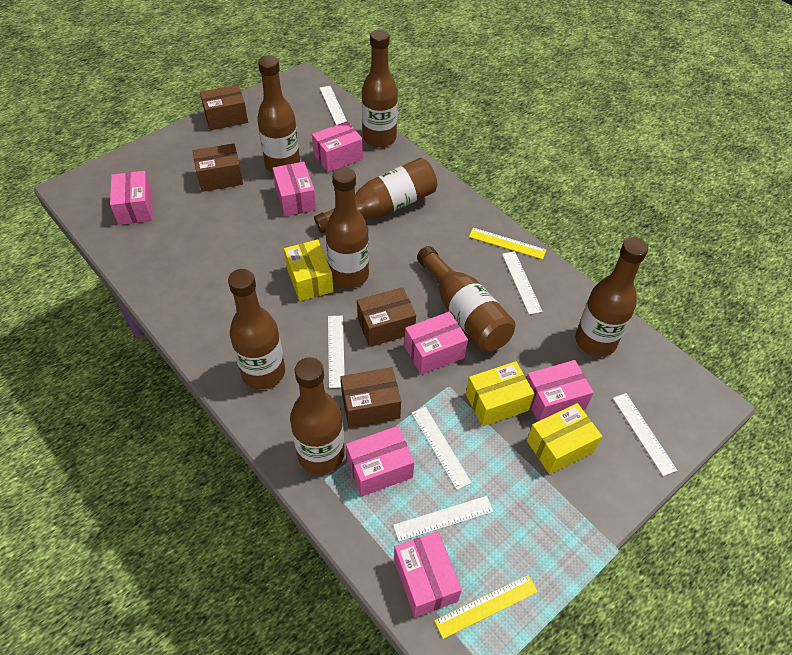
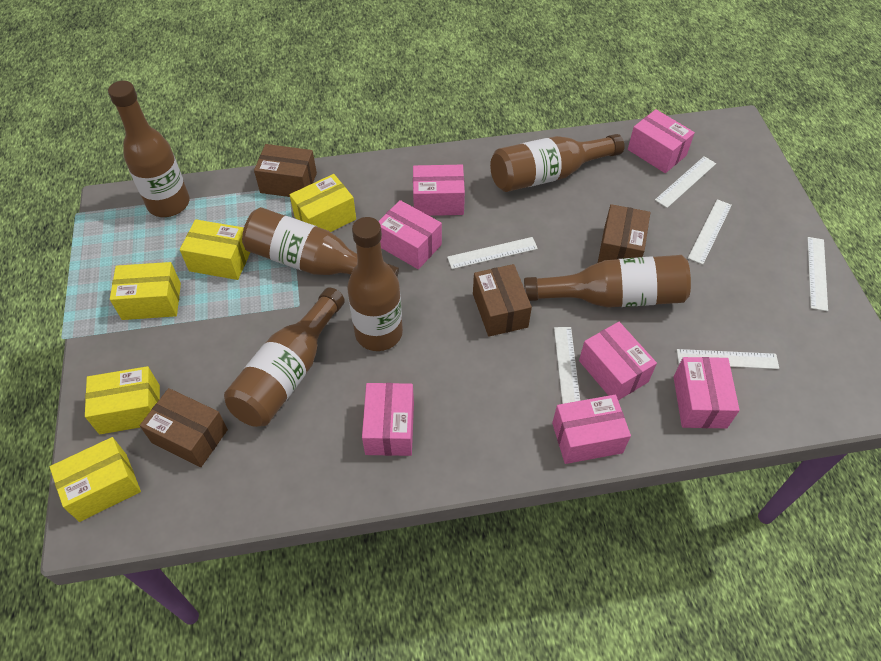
brown bottle: 8 -> 6
yellow box: 3 -> 5
yellow ruler: 2 -> 0

